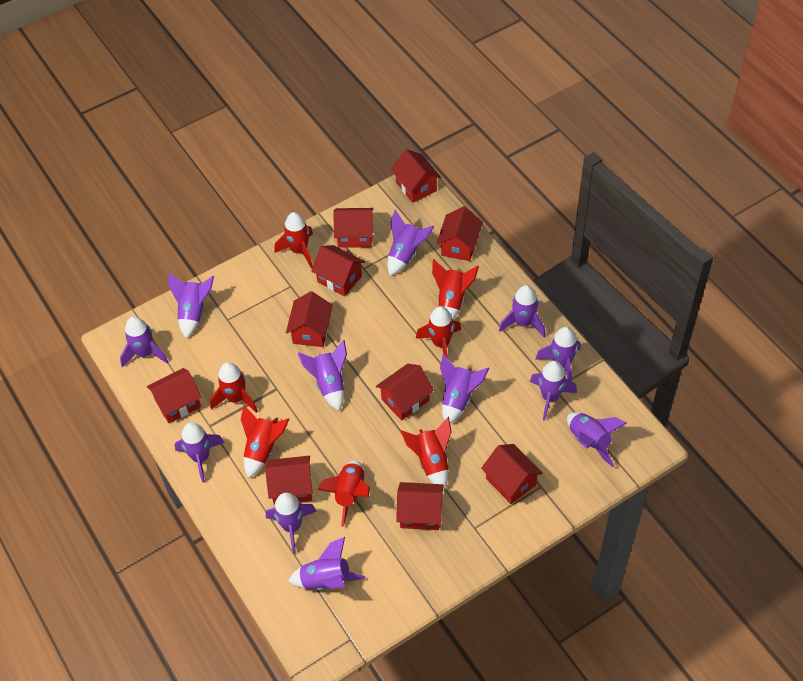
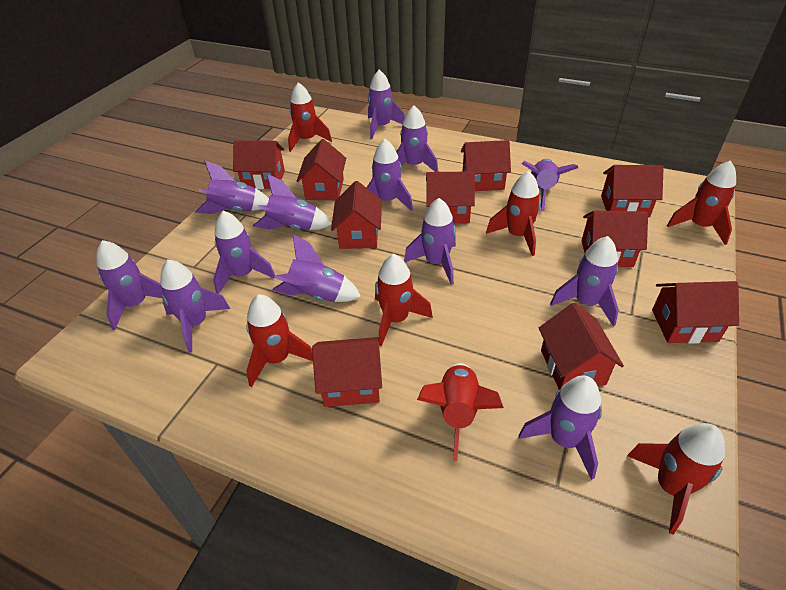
purple rocket: 12 -> 13

